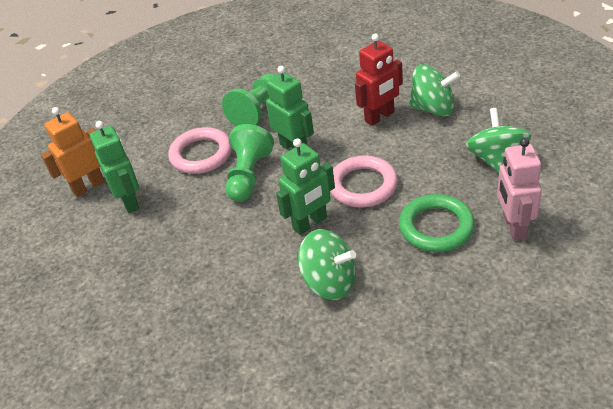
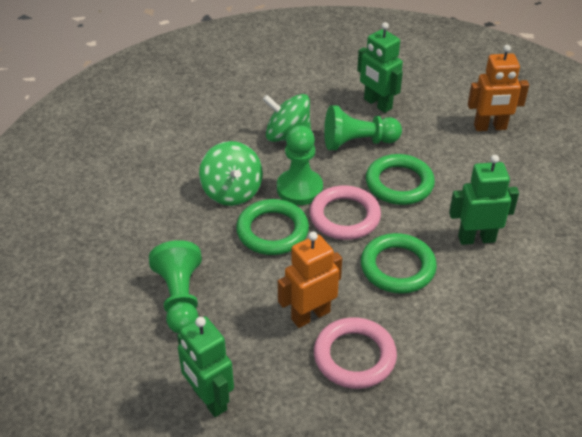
green pawn: 2 -> 3
green ring: 1 -> 3
green spinning top: 3 -> 2
orange robot: 1 -> 2
pink robot: 1 -> 0
red robot: 1 -> 0

